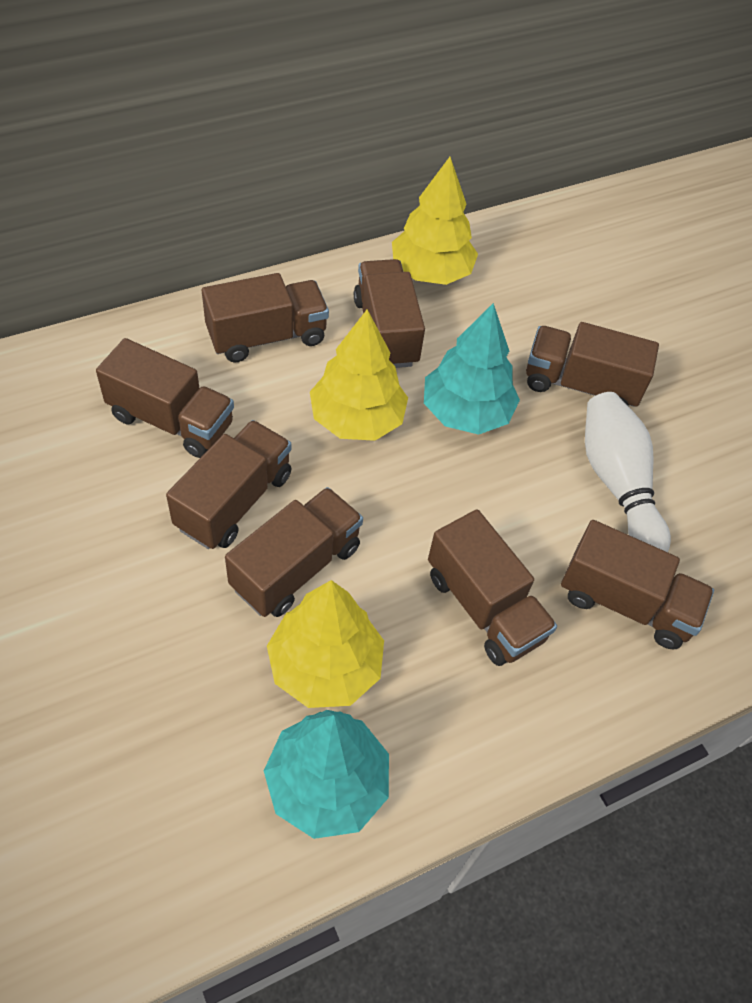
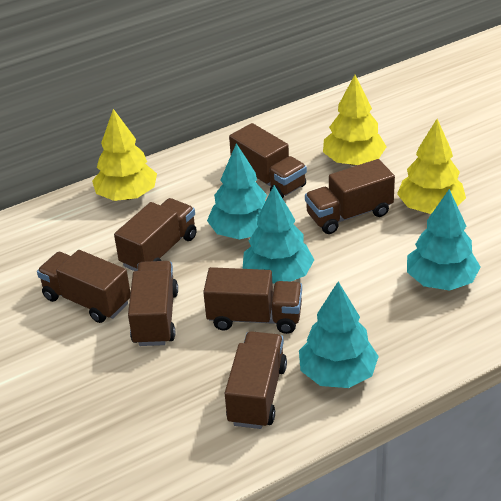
brown truck: 8 -> 7
turquoise tree: 2 -> 4
white bowling pin: 1 -> 0

